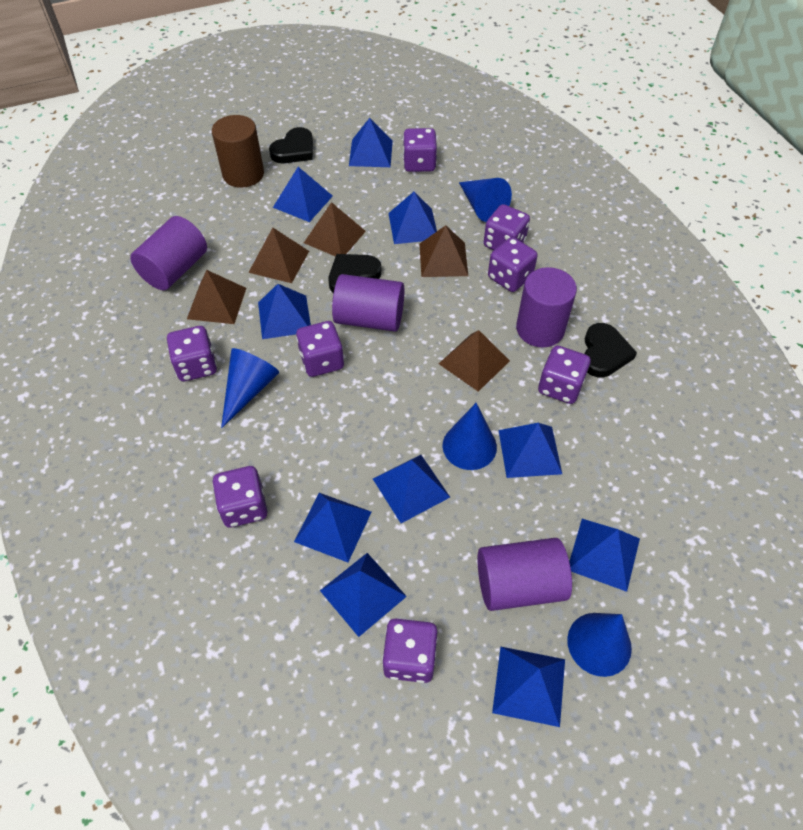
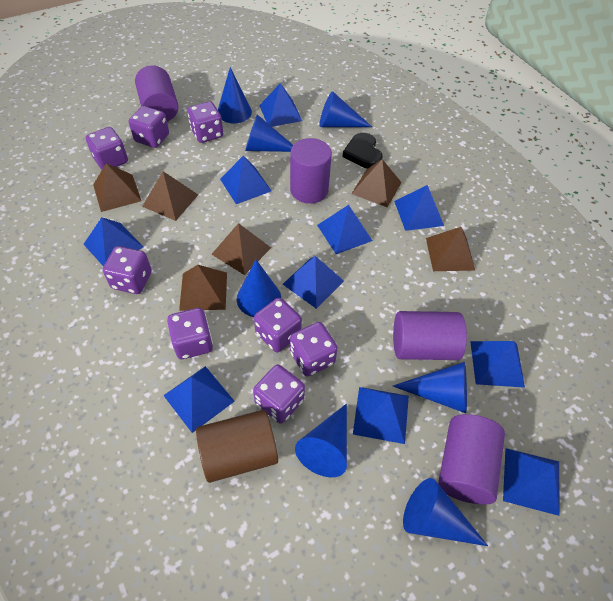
black heart: 3 -> 1
blue cone: 4 -> 7
brown pyramid: 5 -> 6

